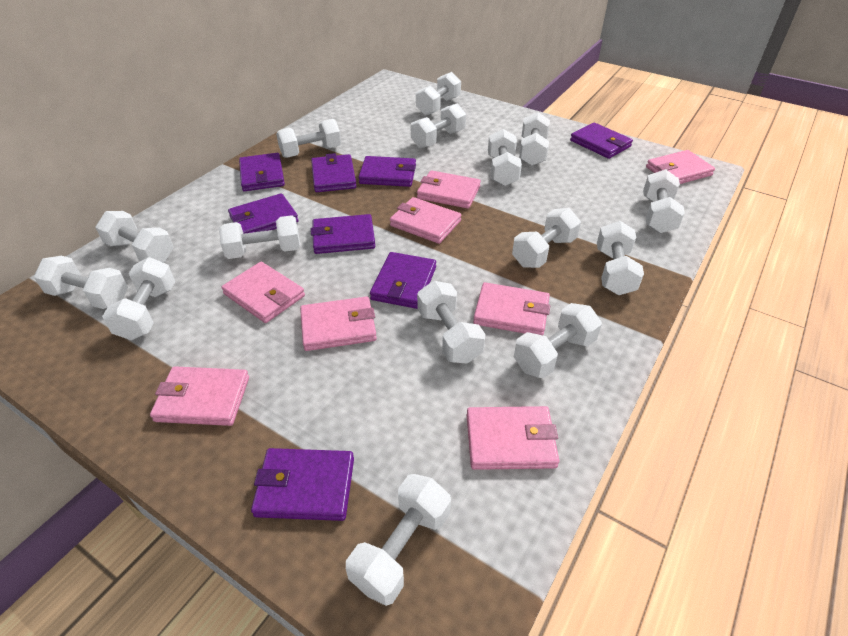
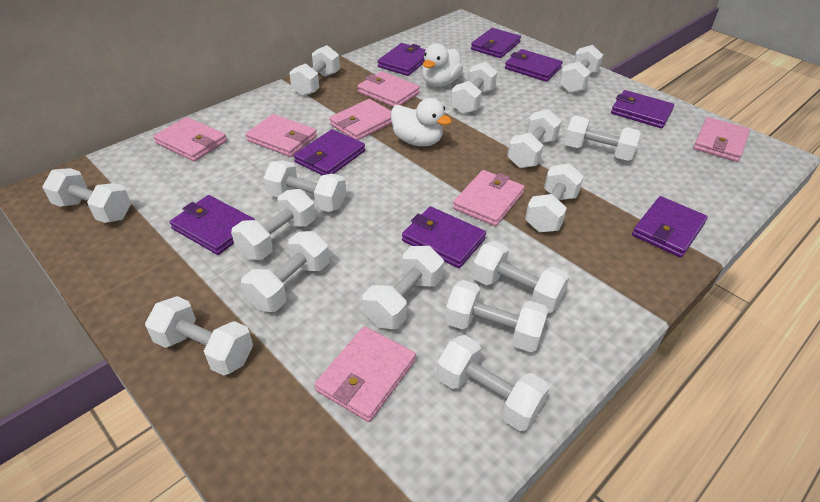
pink wallet: 8 -> 7
white duck: 0 -> 2

